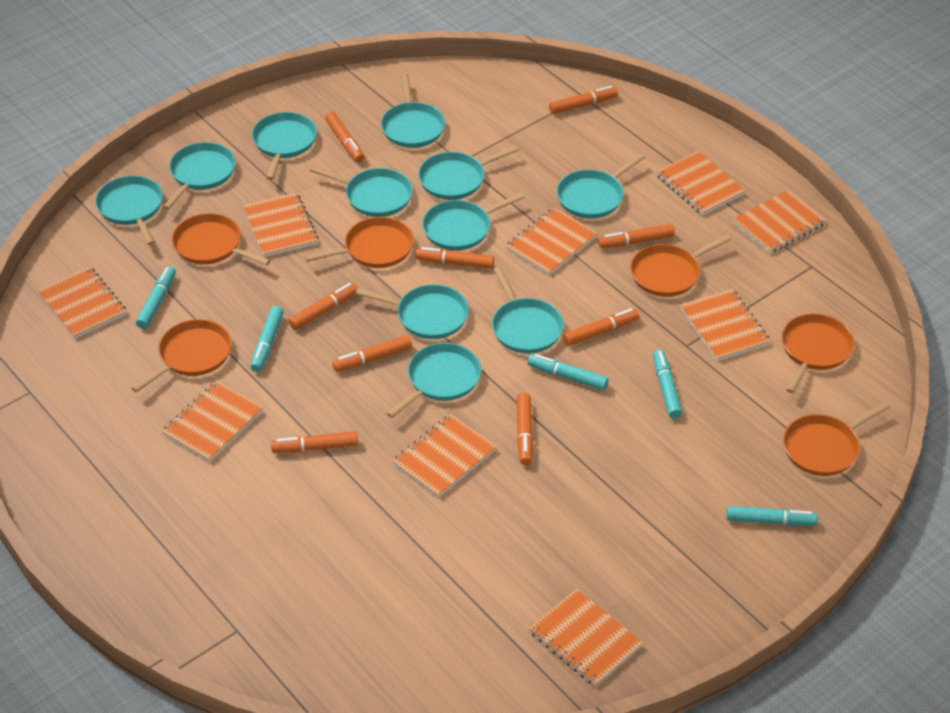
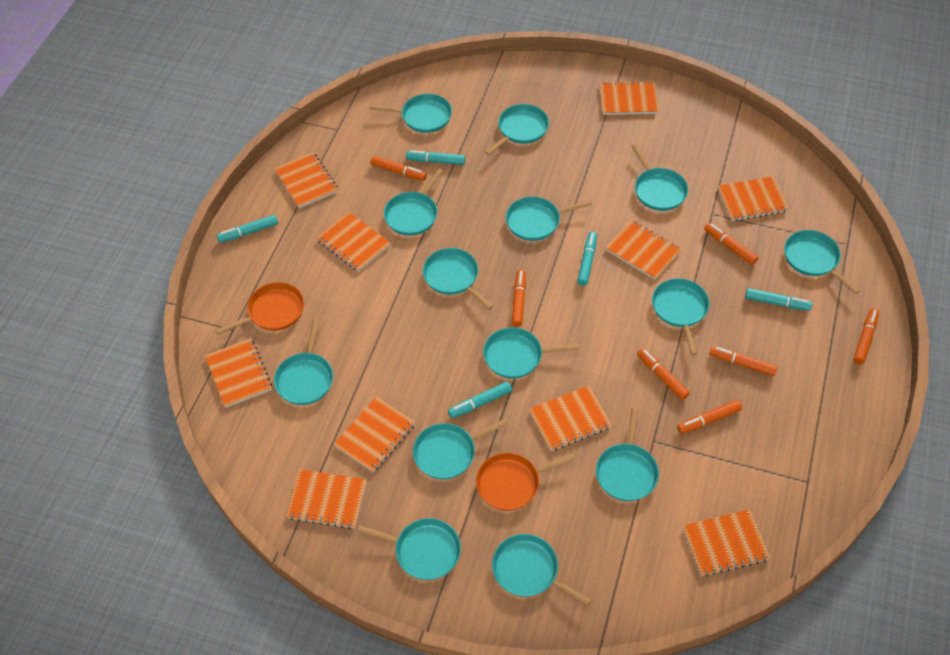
orange marker: 9 -> 7
orange notebook: 9 -> 10
orange pan: 6 -> 2
turquoise pan: 11 -> 14

